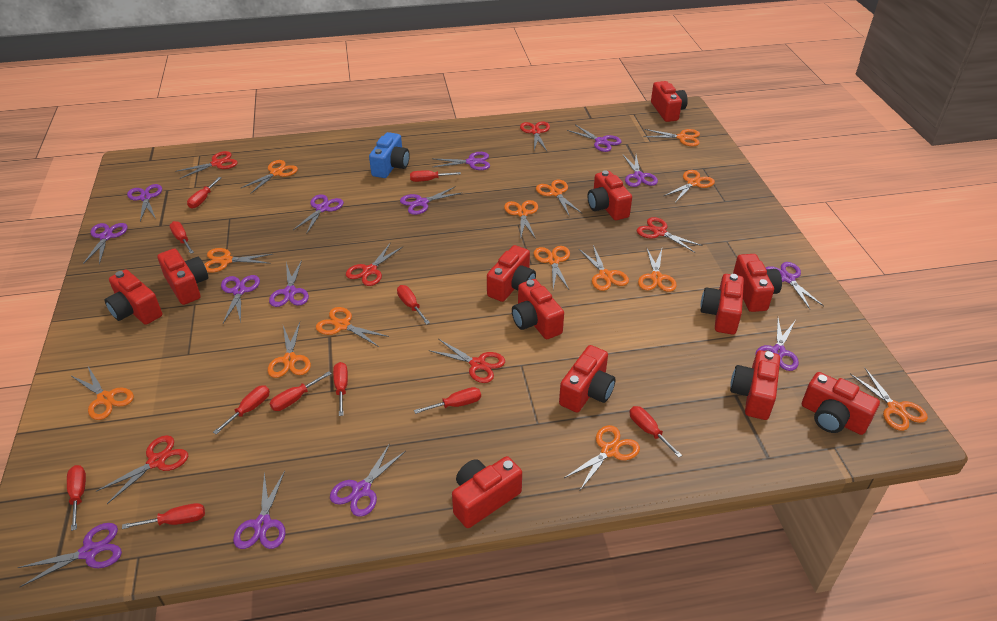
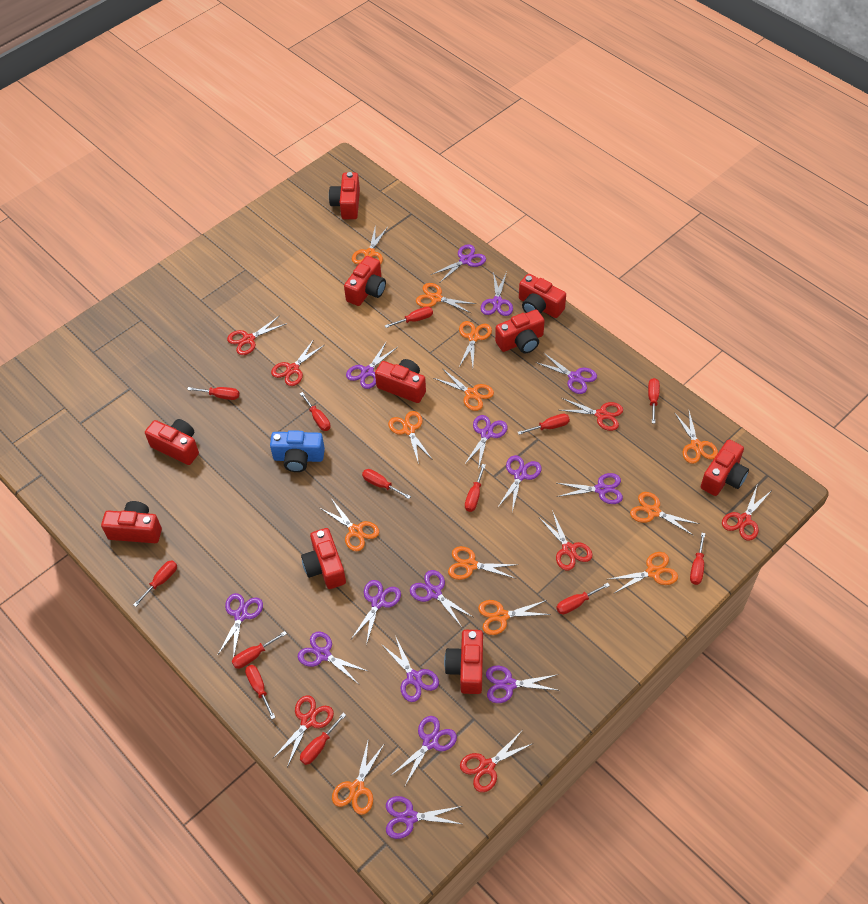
orange scissors: 14 -> 12
purple scissors: 14 -> 15
red camera: 12 -> 10
red scissors: 6 -> 7
red screwdriver: 11 -> 13

